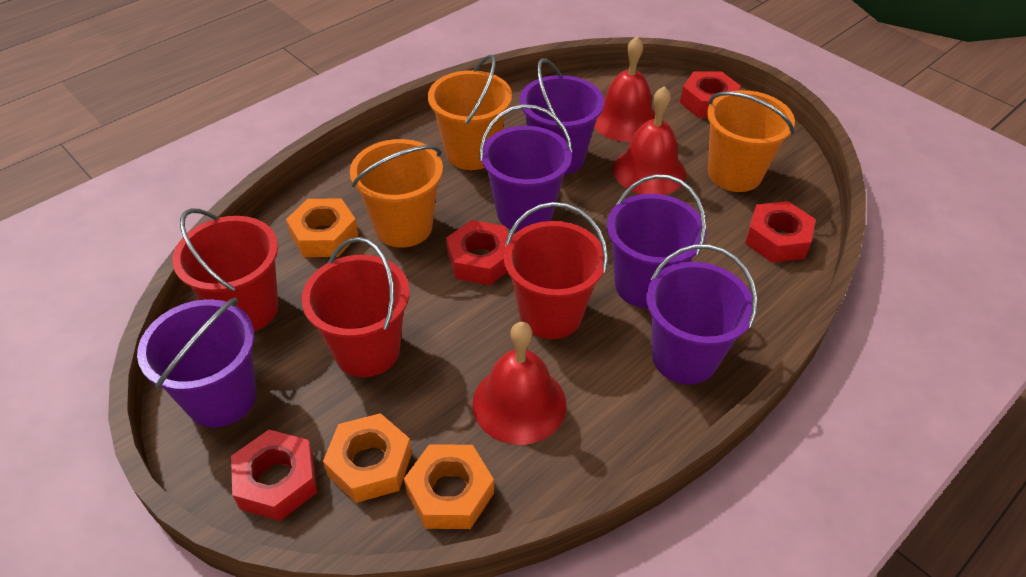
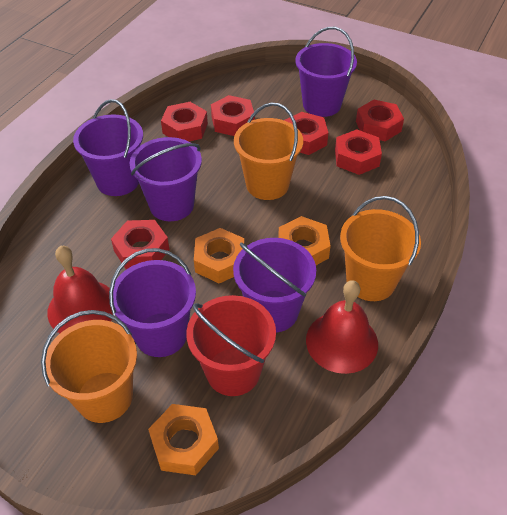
red bell: 3 -> 2
red bucket: 3 -> 1
red nut: 4 -> 6

